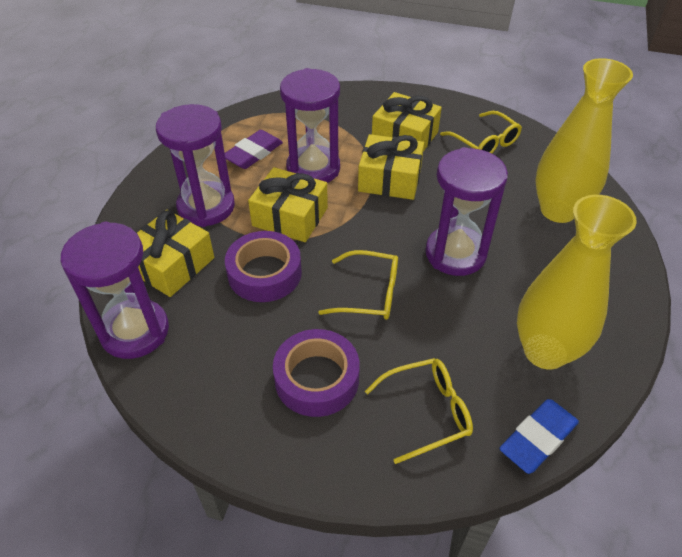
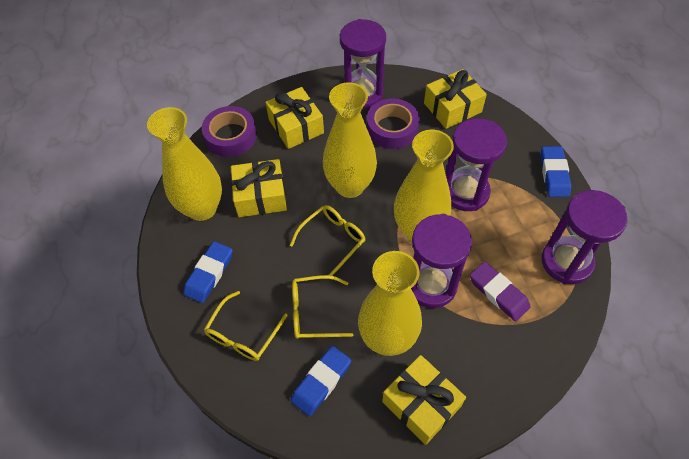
blue eraser: 1 -> 3
yellow vase: 2 -> 4

